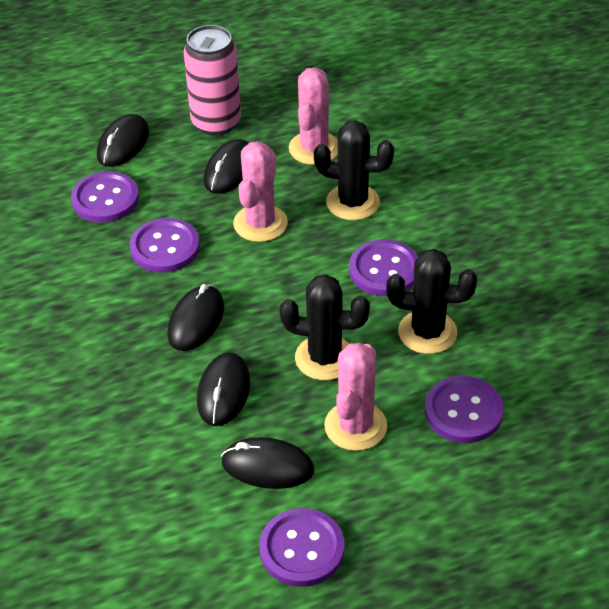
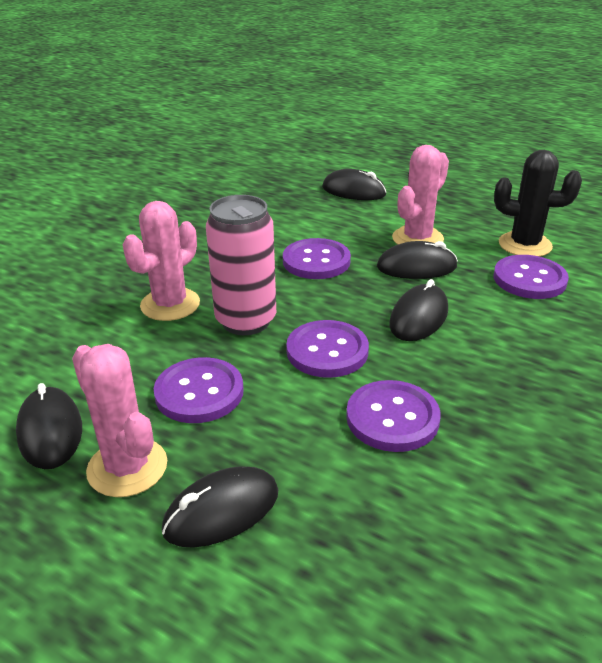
black cactus: 3 -> 1

